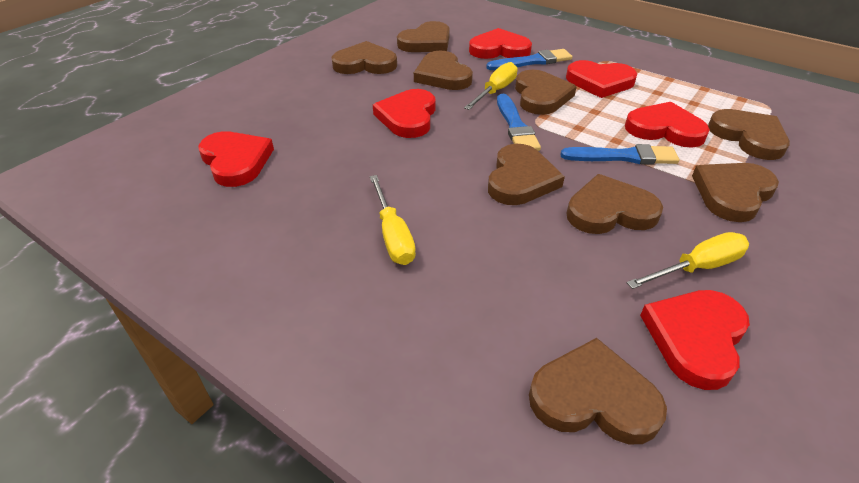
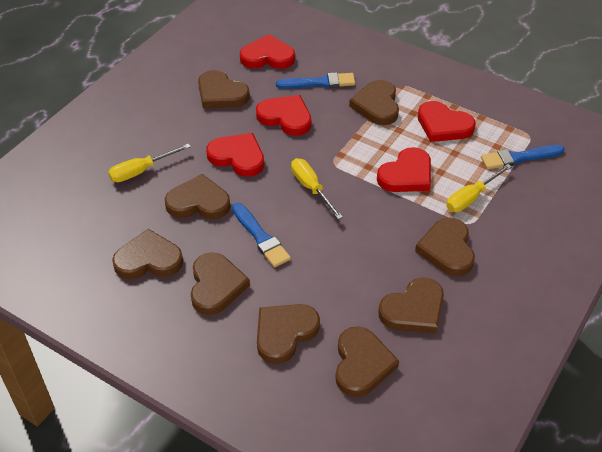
red heart: 6 -> 5

